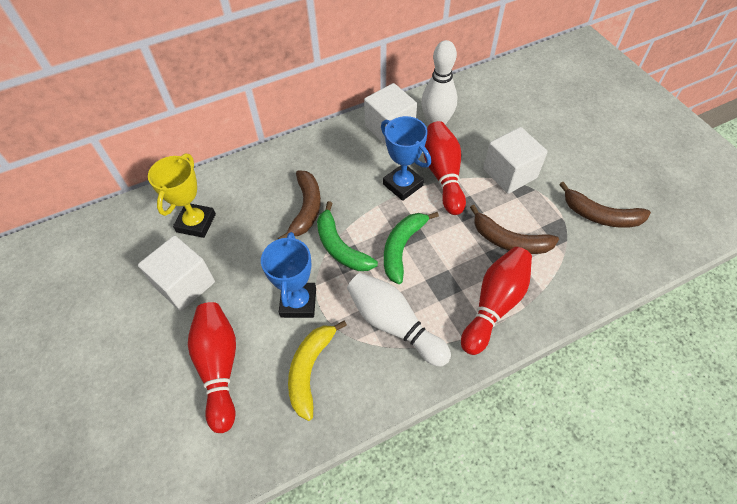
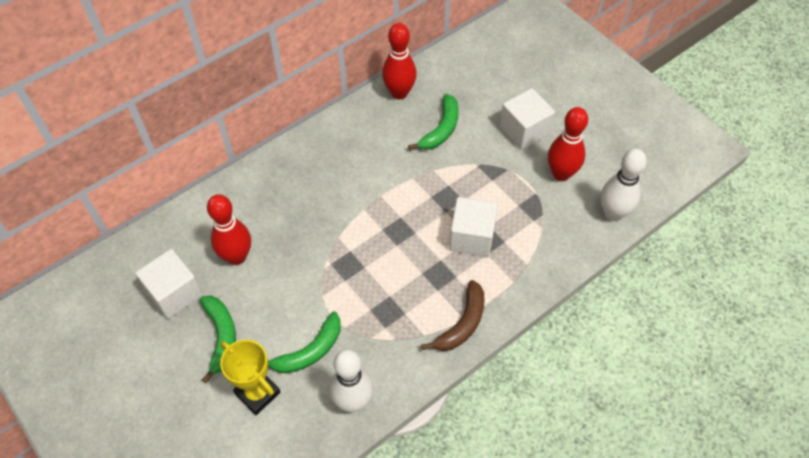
blue trophy: 2 -> 0
brown banana: 3 -> 1
green banana: 2 -> 3
yellow banana: 1 -> 0

